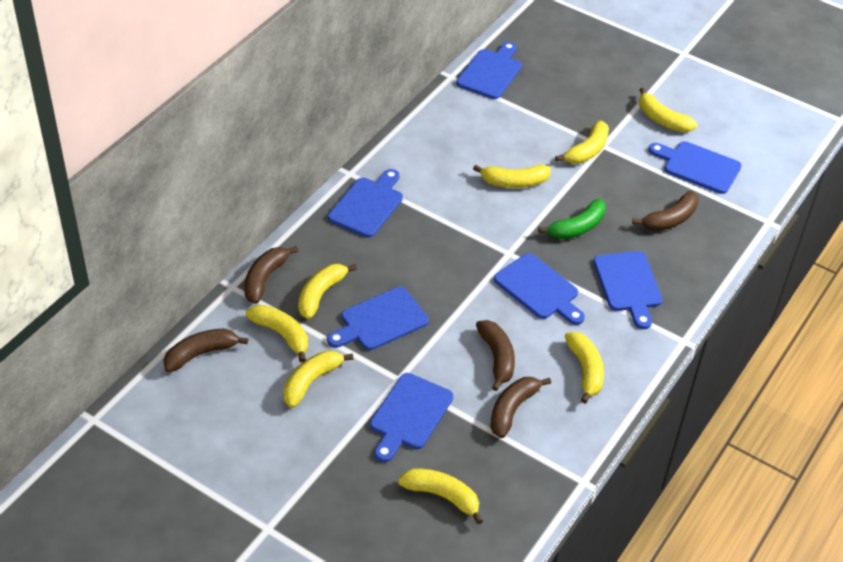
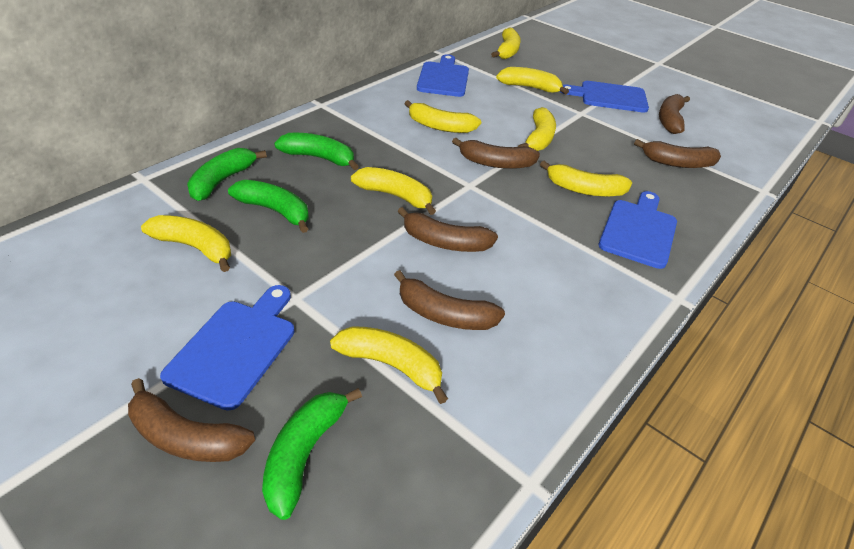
blue cutting board: 7 -> 4
brown banana: 5 -> 6
green banana: 1 -> 4

